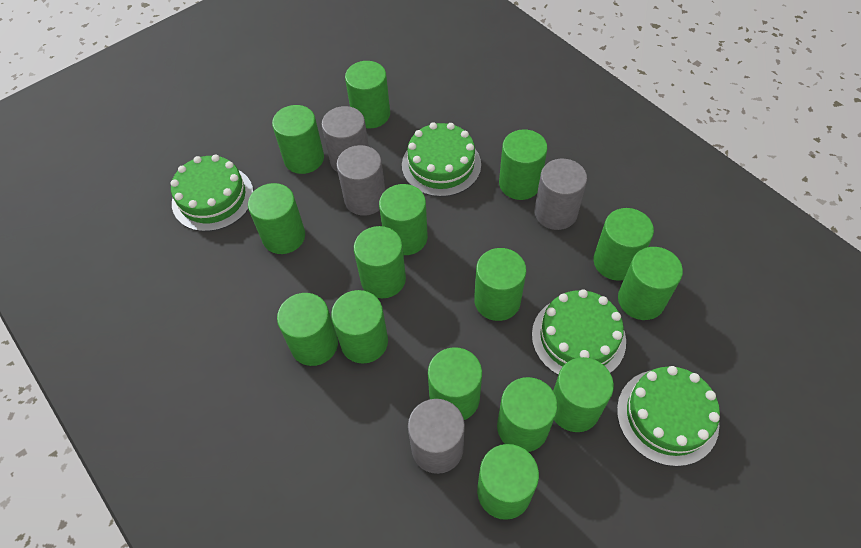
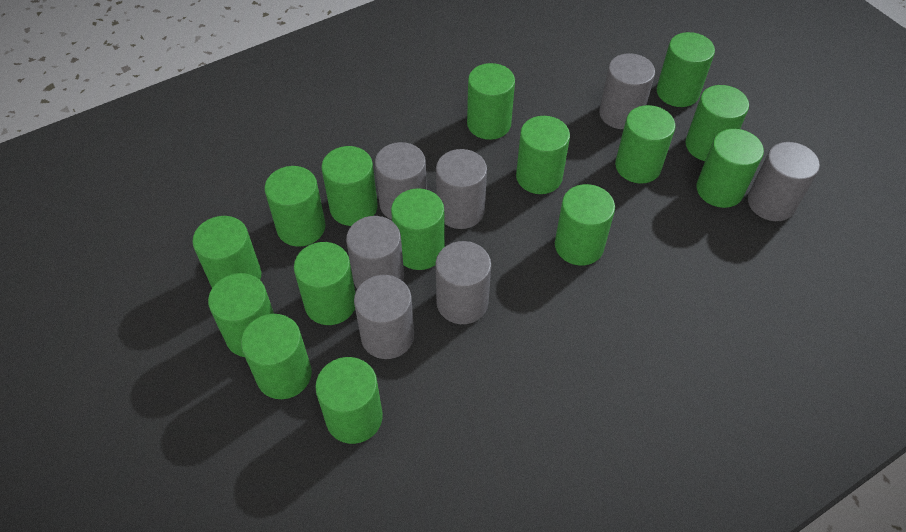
green cake: 4 -> 0
grey cylinder: 4 -> 7

